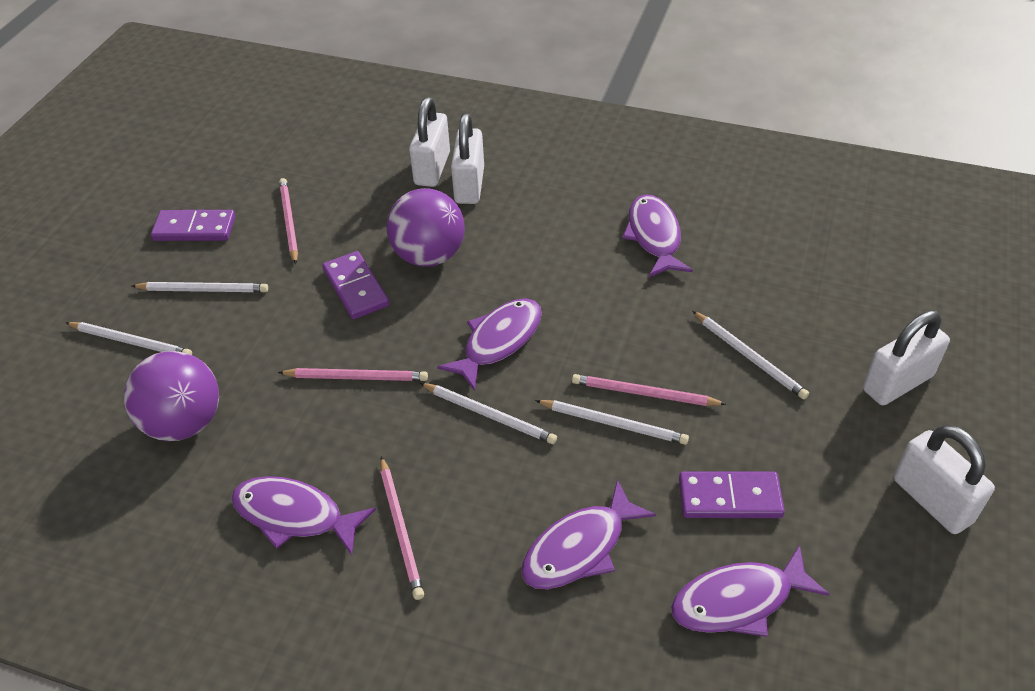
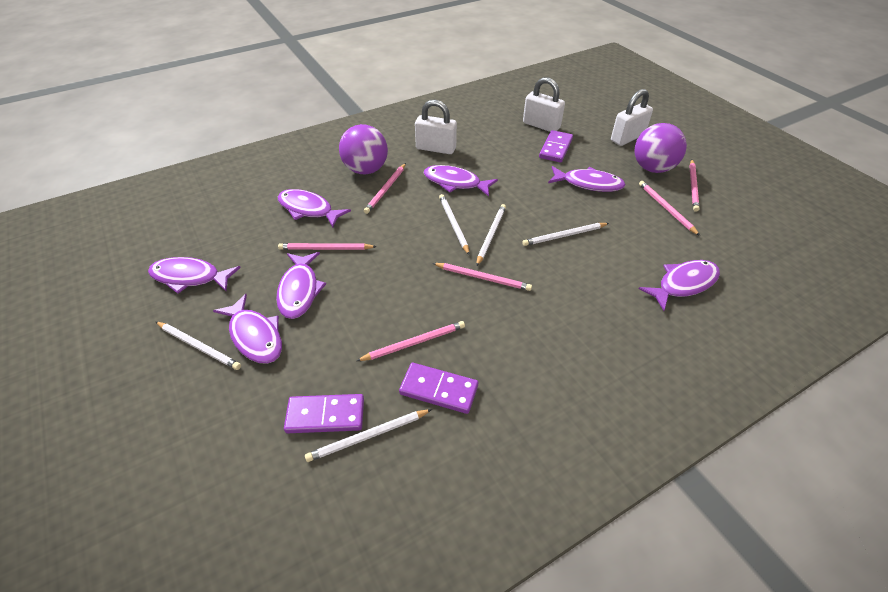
pink pencil: 4 -> 6
purple fish: 5 -> 7
white padlock: 4 -> 3

